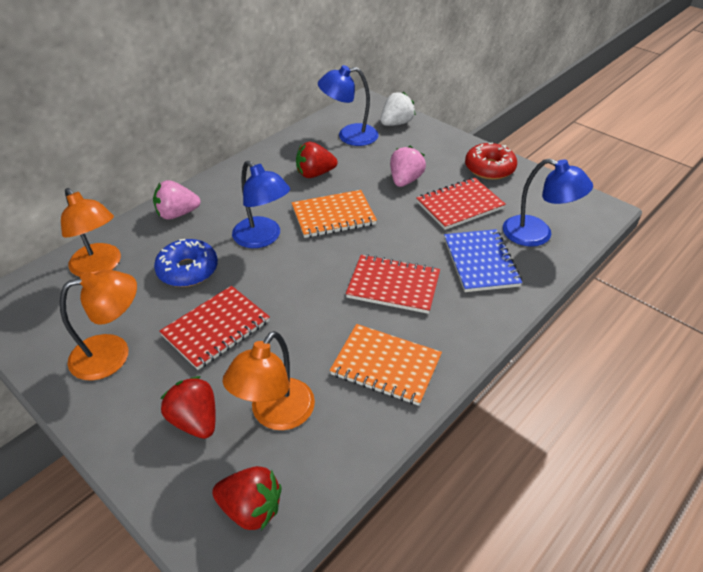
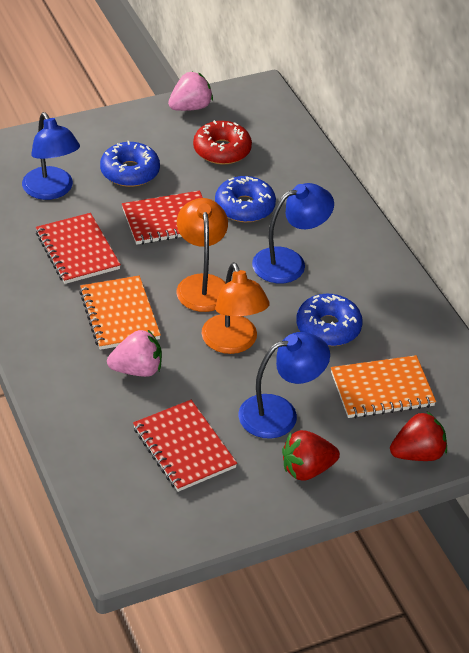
blue donut: 1 -> 3
blue notebook: 1 -> 0
orange lamp: 3 -> 2
red strawberry: 3 -> 2
white strawberry: 1 -> 0

